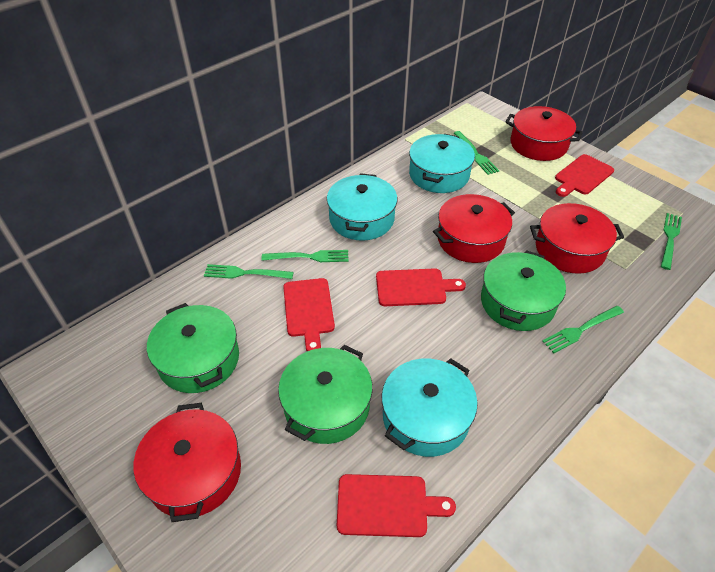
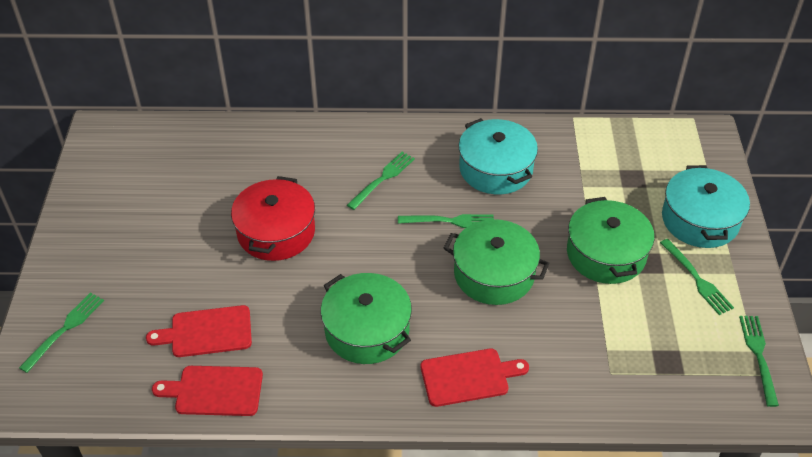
red cutting board: 4 -> 3
red pot: 4 -> 1
turquoise pot: 3 -> 2

